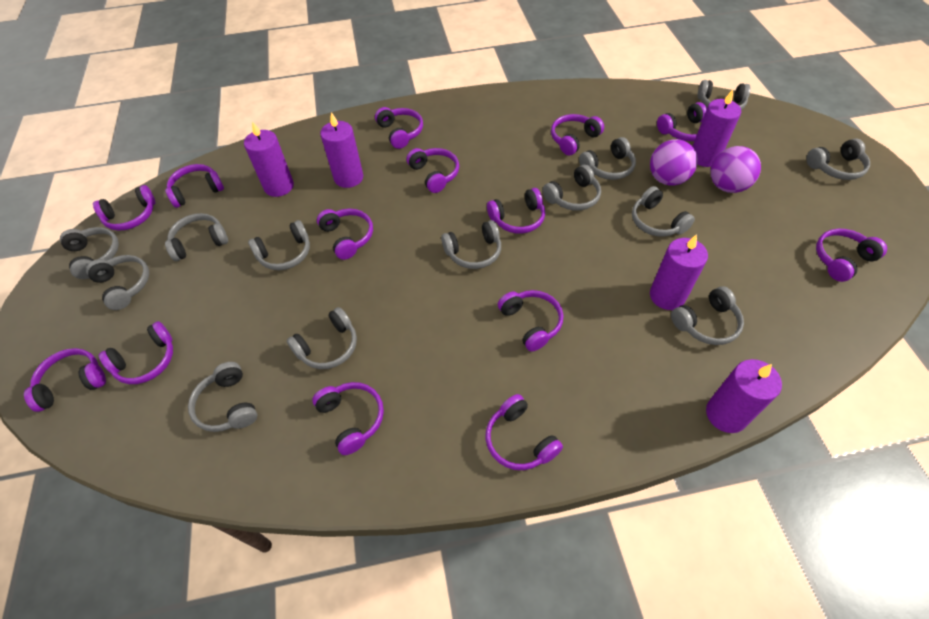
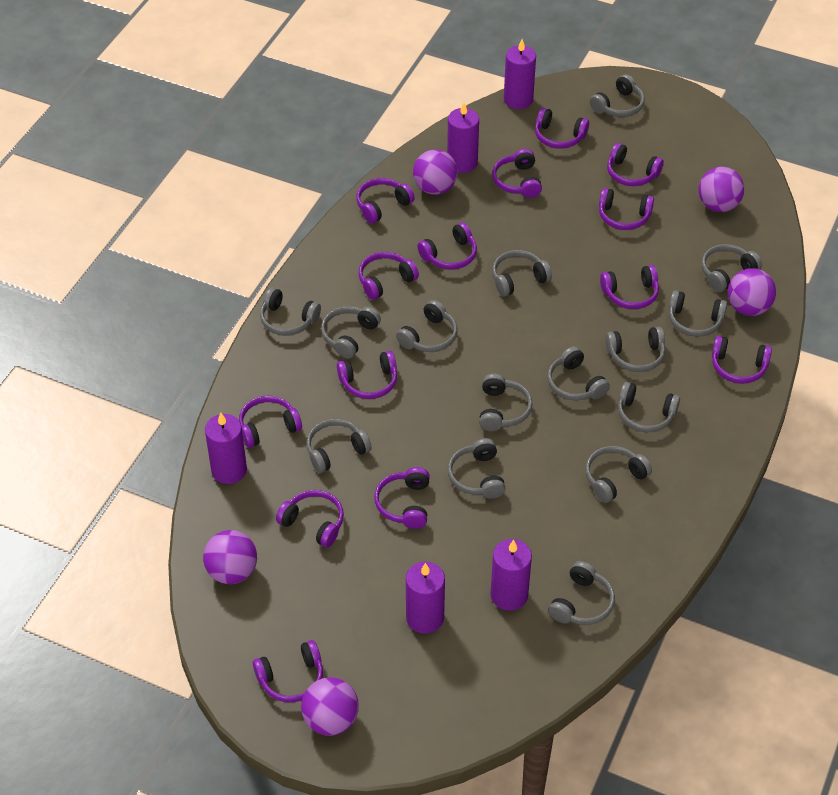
grey headphones: 13 -> 15
purple ball: 2 -> 5

